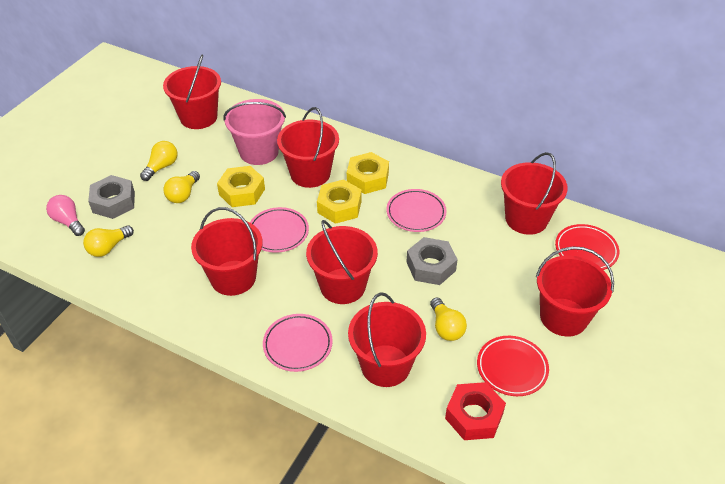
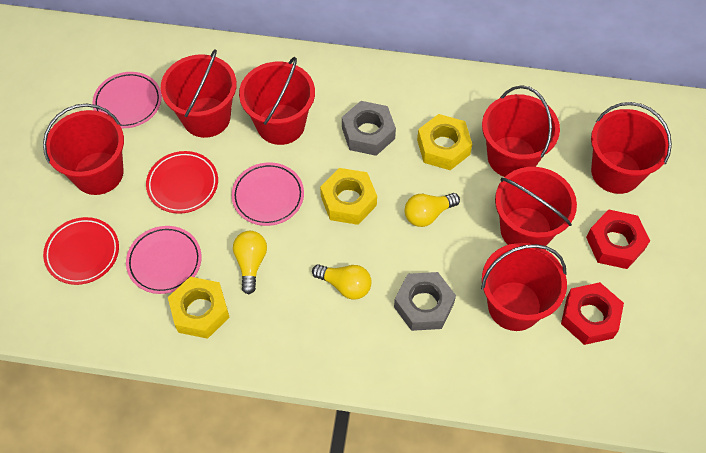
pink bucket: 1 -> 0
pink light bulb: 1 -> 0
red nut: 1 -> 2
yellow light bulb: 4 -> 3

